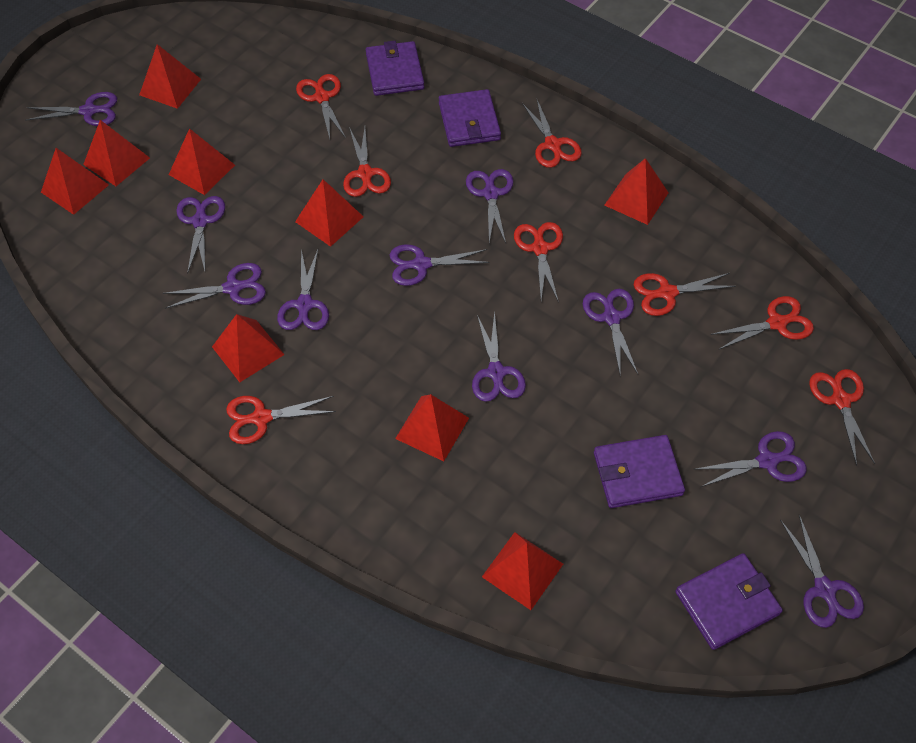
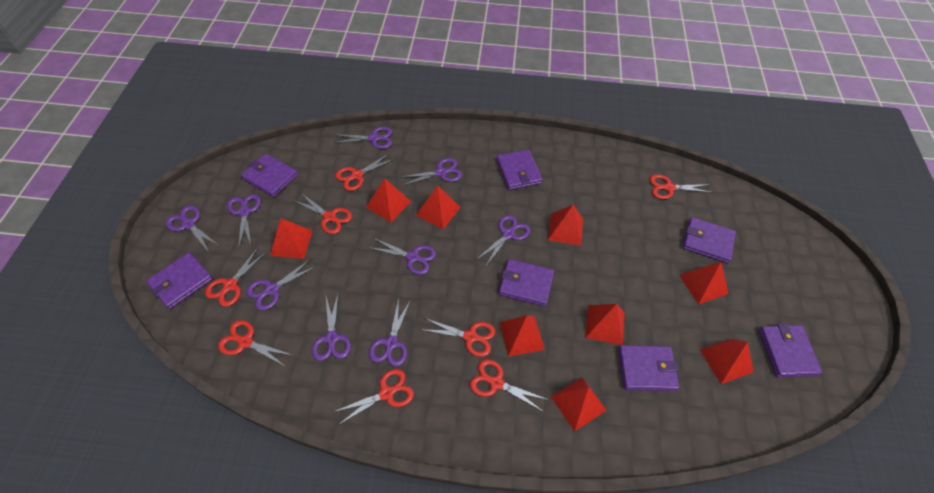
purple scissors: 10 -> 9
purple wallet: 4 -> 7

